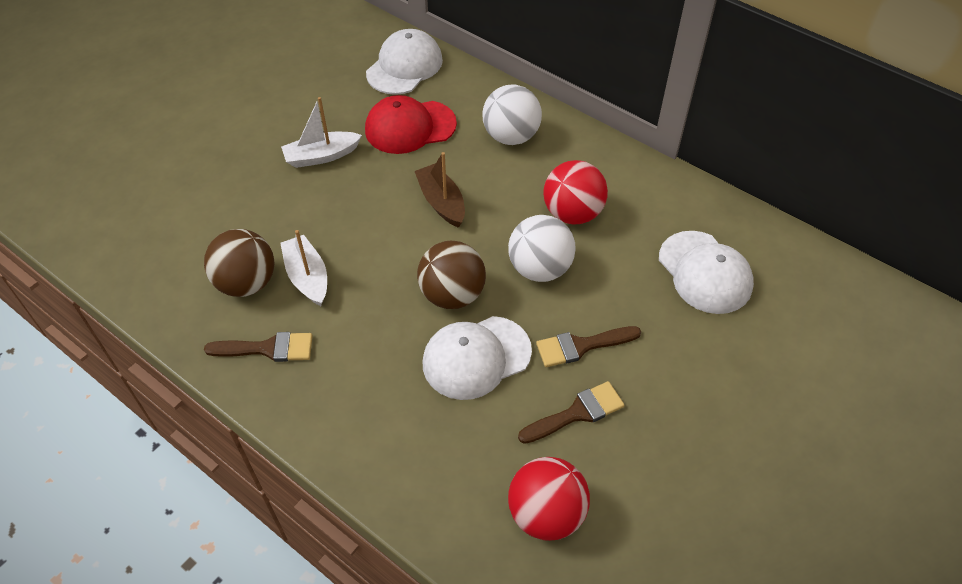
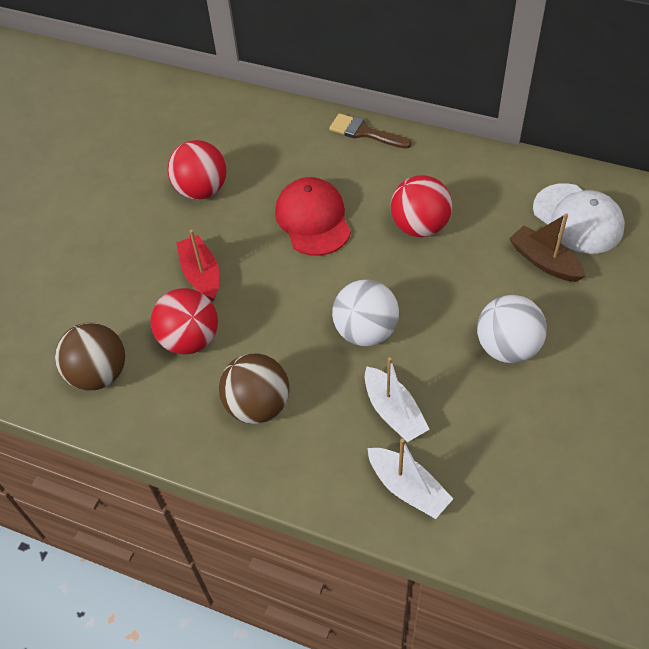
brown brush: 3 -> 1
red ball: 2 -> 3
red boat: 0 -> 1
white cap: 3 -> 1

